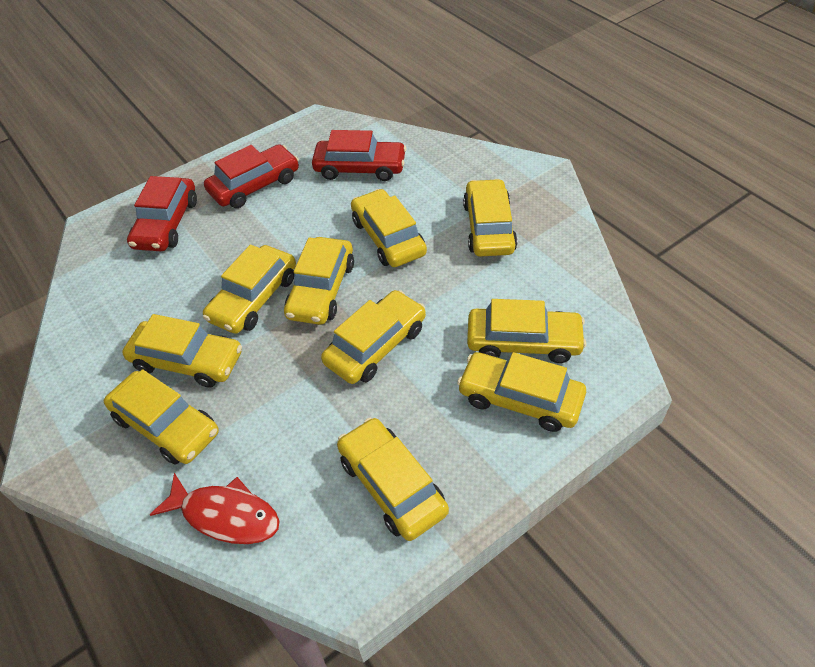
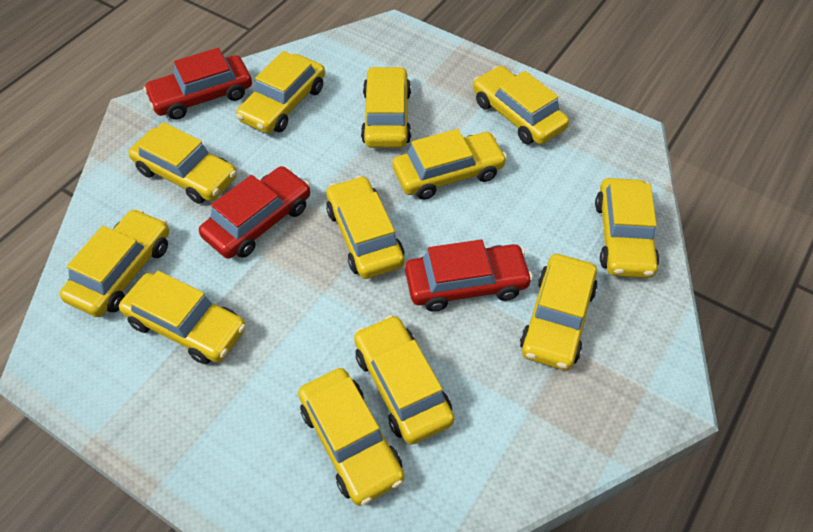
red fish: 1 -> 0
yellow car: 10 -> 12

